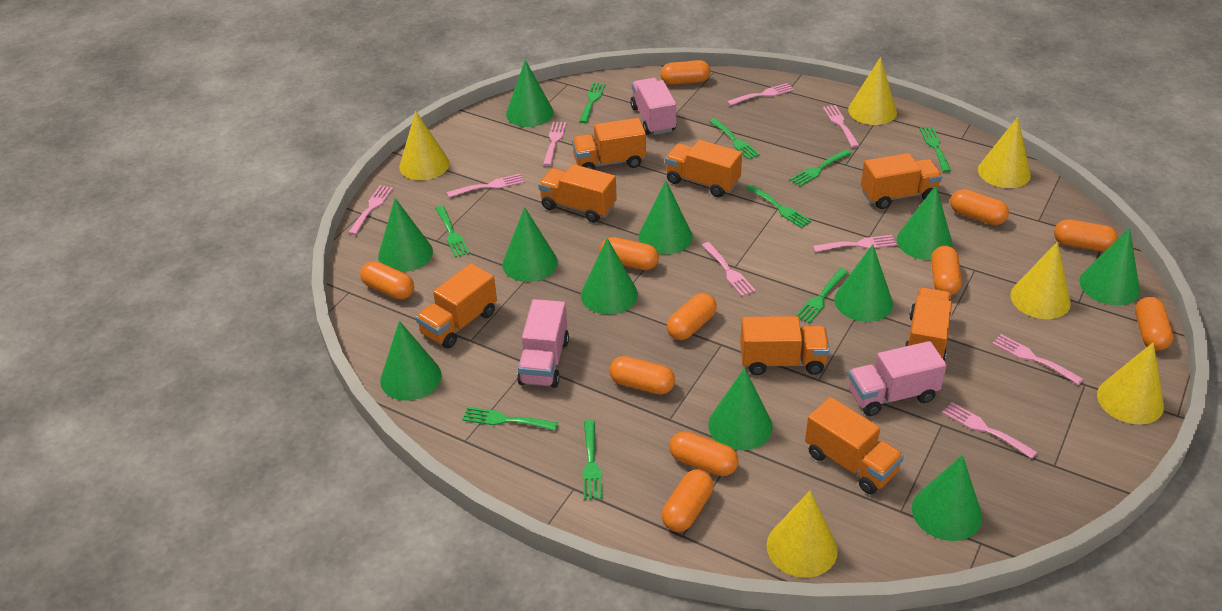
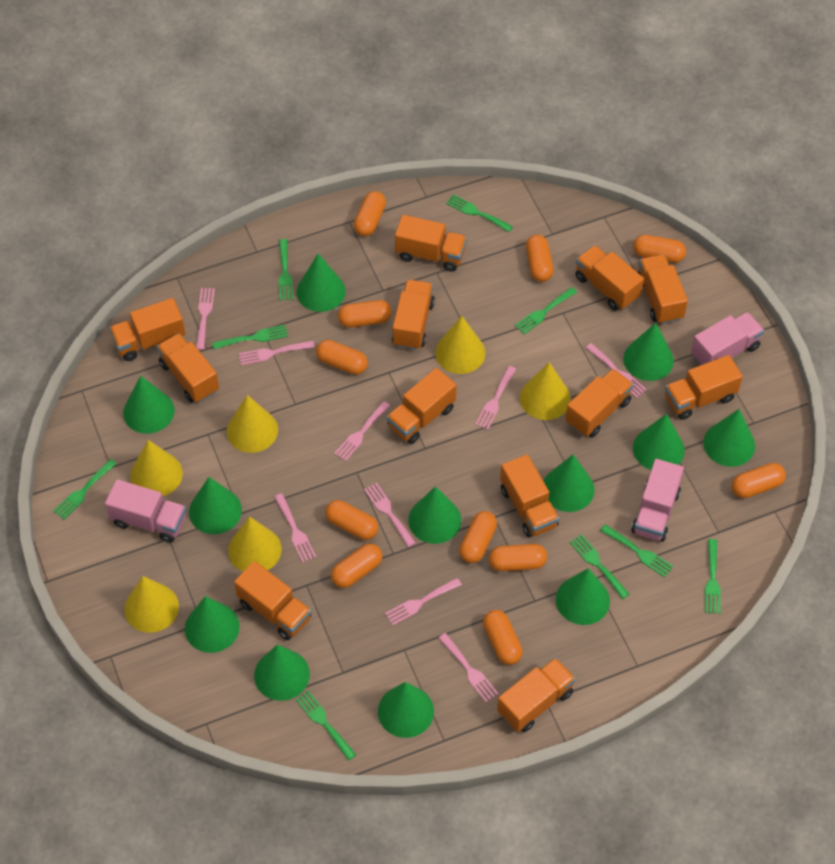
green cone: 11 -> 12
orange truck: 8 -> 12

